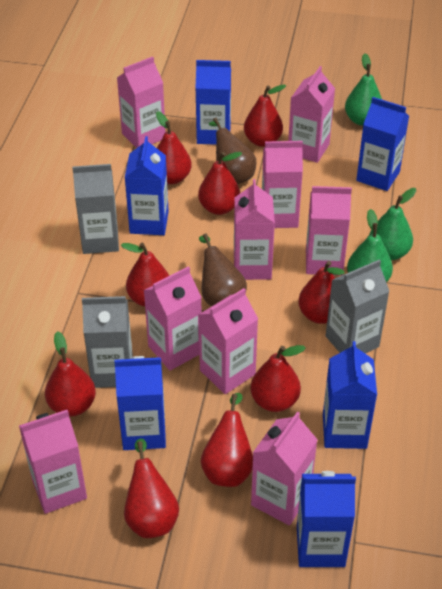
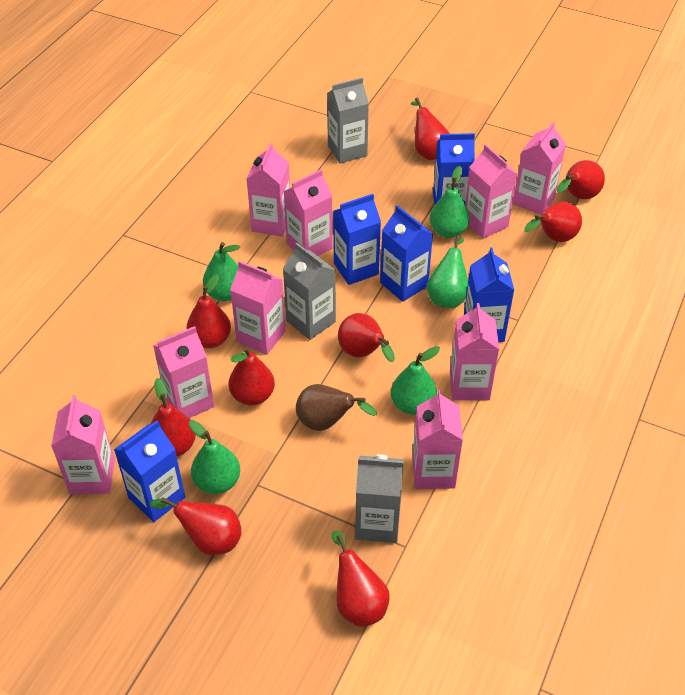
blue carton: 6 -> 5
brown pear: 2 -> 1
green pear: 3 -> 5

